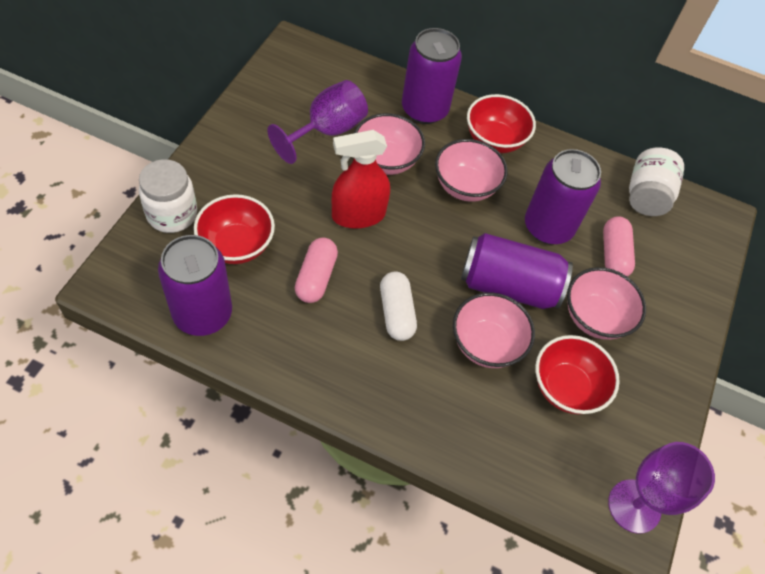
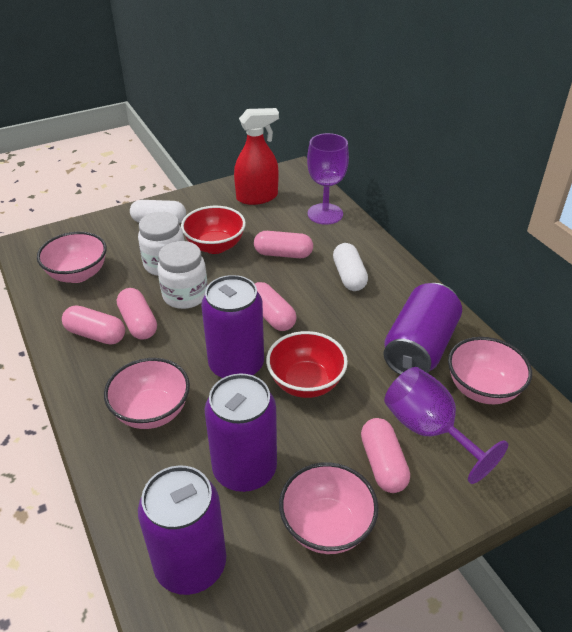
pink capsule: 2 -> 5
red bowl: 3 -> 2
white capsule: 1 -> 2

